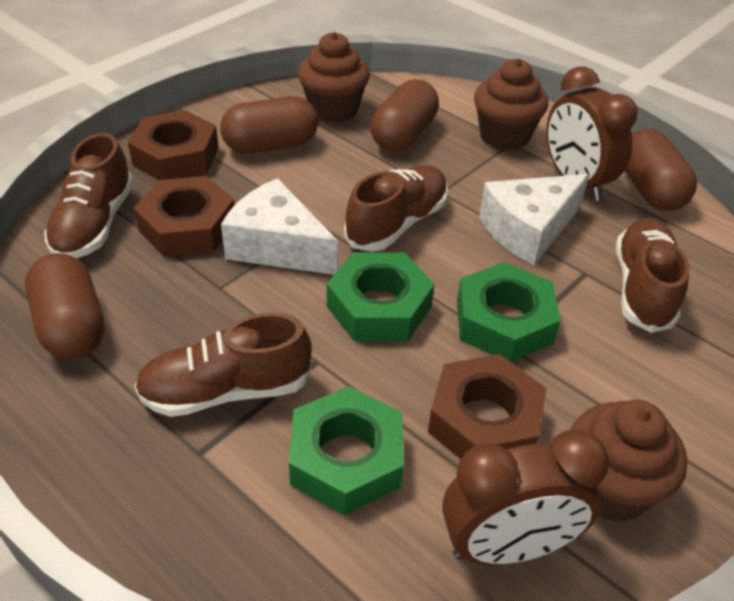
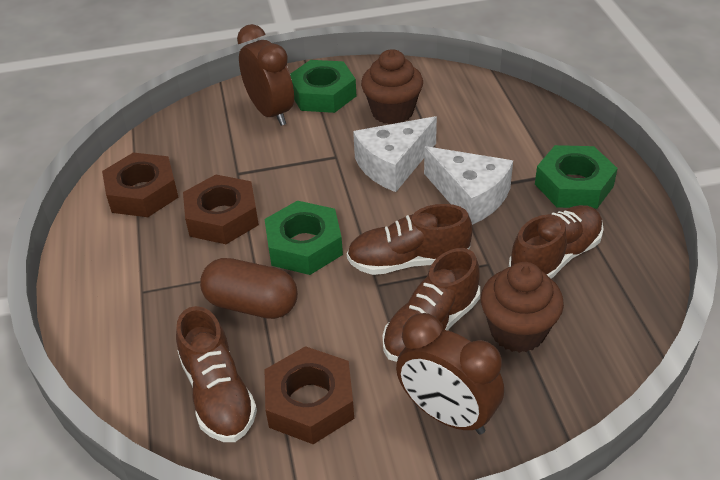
brown capsule: 4 -> 1
brown cupcake: 3 -> 2

